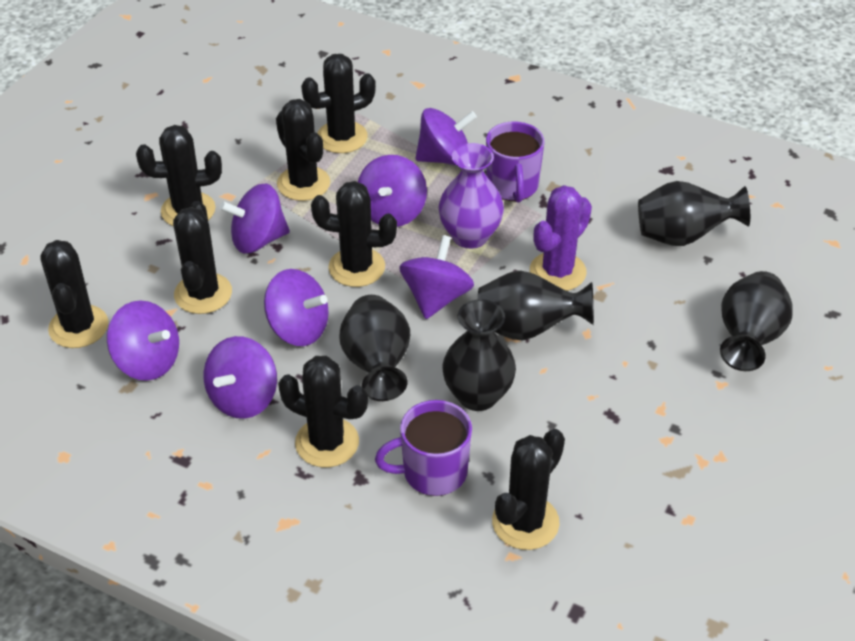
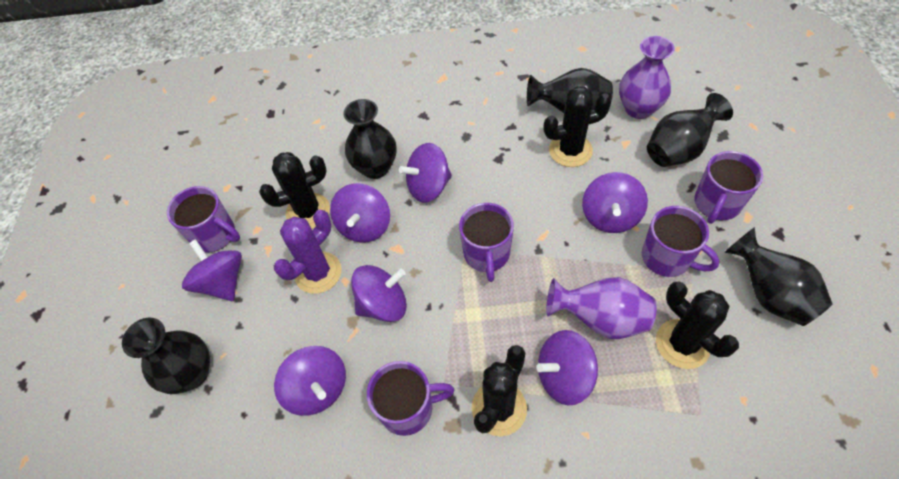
black cactus: 8 -> 4
purple mug: 2 -> 5
purple vase: 1 -> 2

